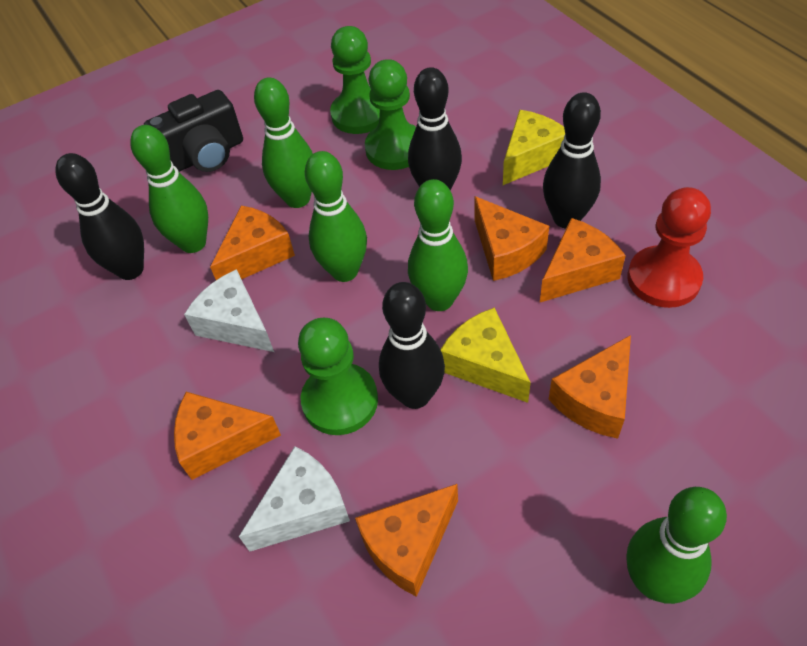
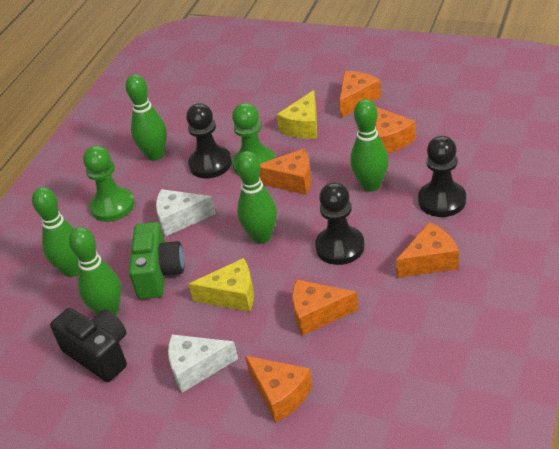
black bowling pin: 4 -> 0
black pawn: 0 -> 3
green camera: 0 -> 1
green pawn: 3 -> 2
red pawn: 1 -> 0

